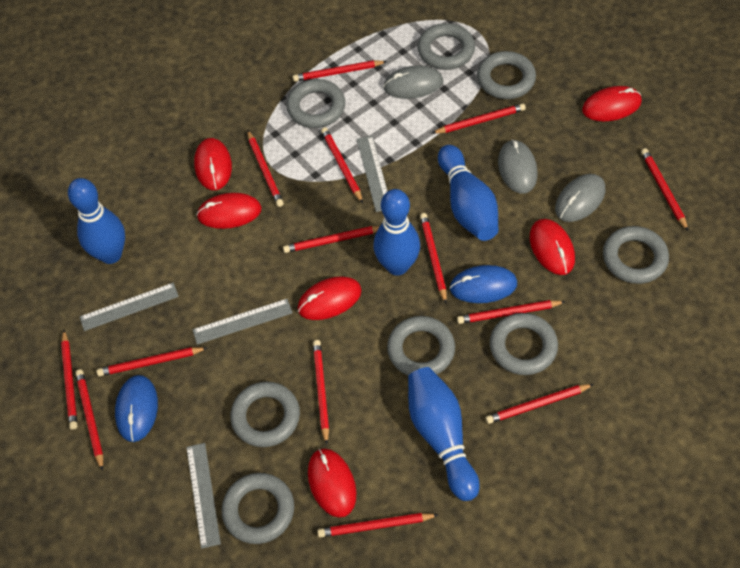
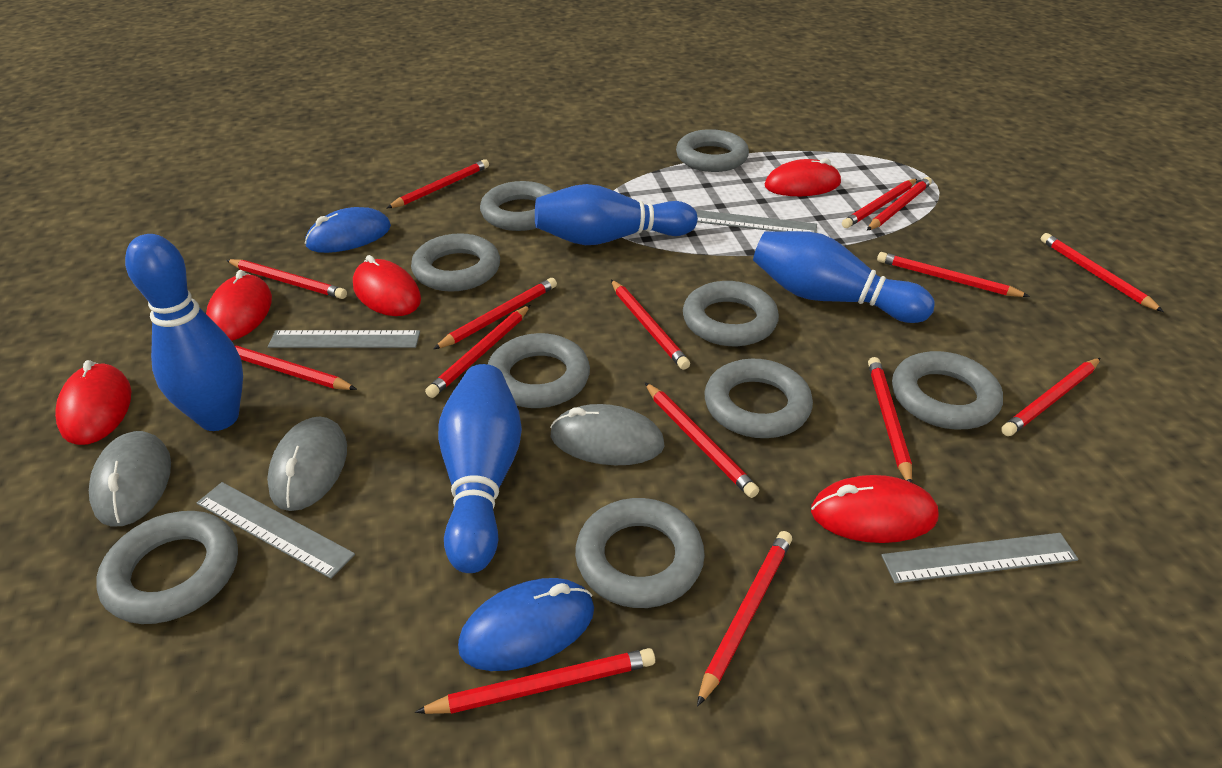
grey ring: 8 -> 9
red mouse: 6 -> 5
red pencil: 14 -> 15

